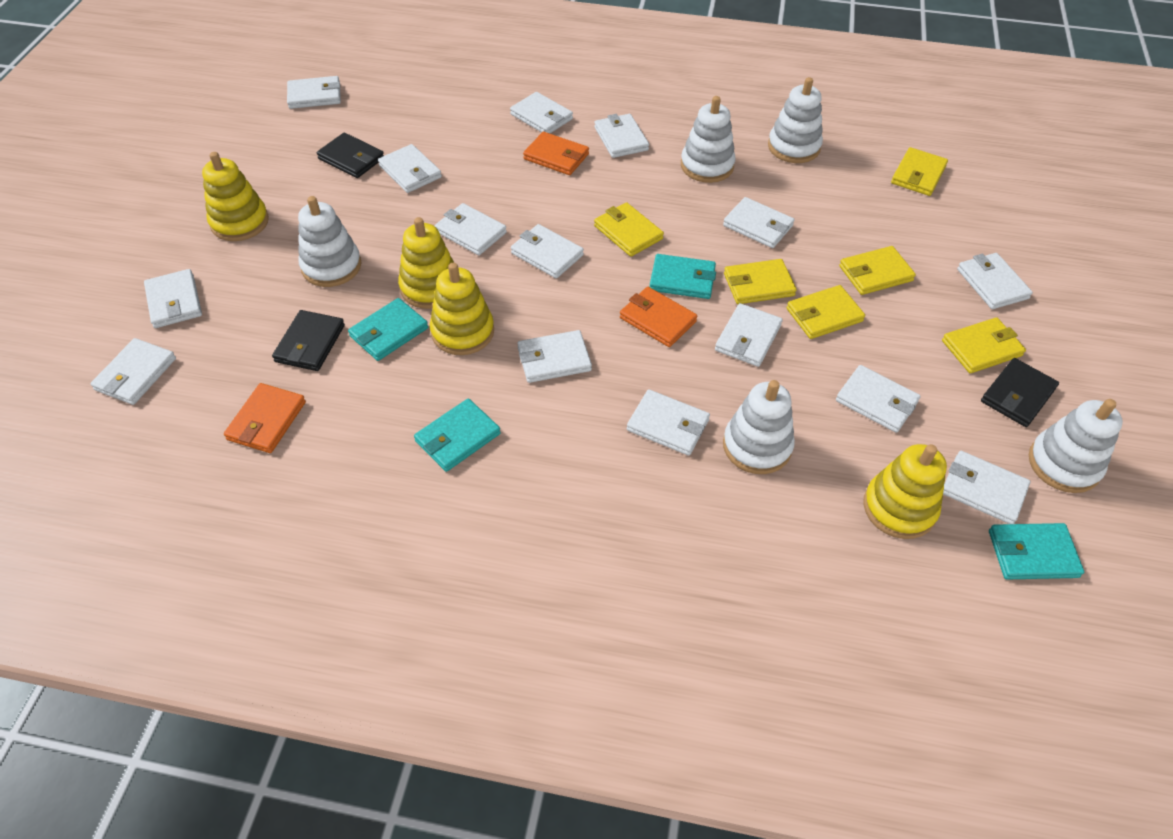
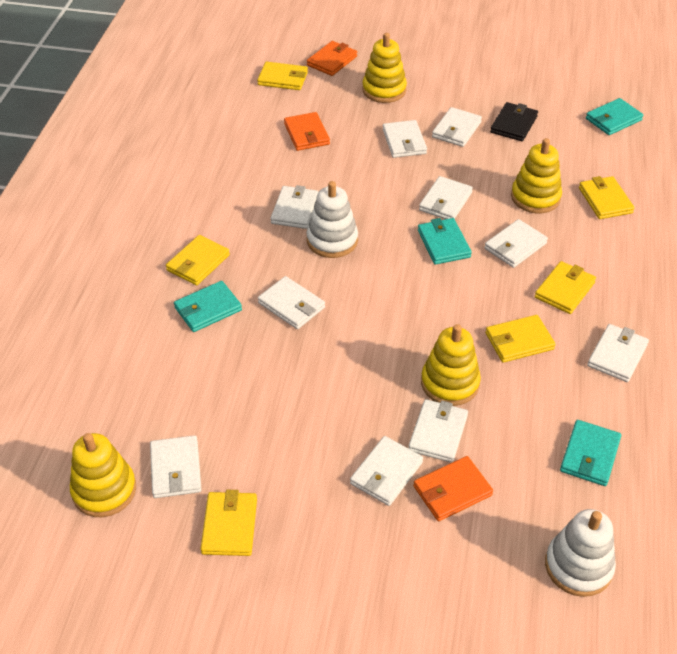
black wallet: 3 -> 1
white stacking toy: 5 -> 2
white wallet: 15 -> 10

